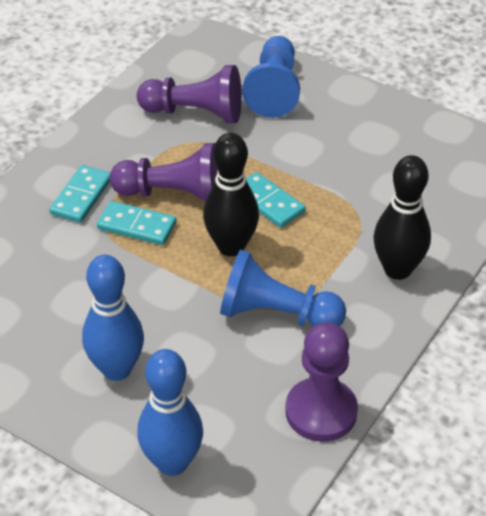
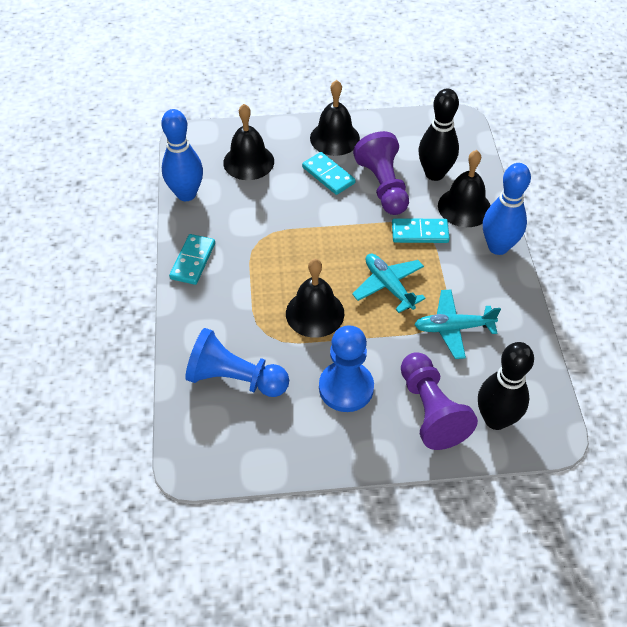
black bell: 0 -> 4
purple pawn: 3 -> 2
turquoise plane: 0 -> 2

